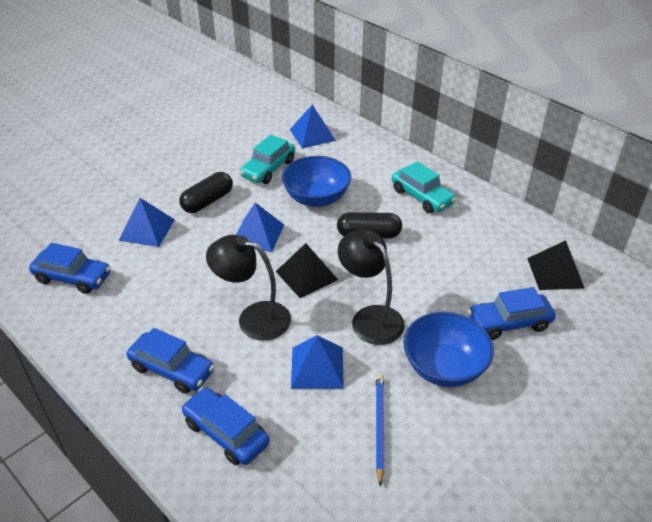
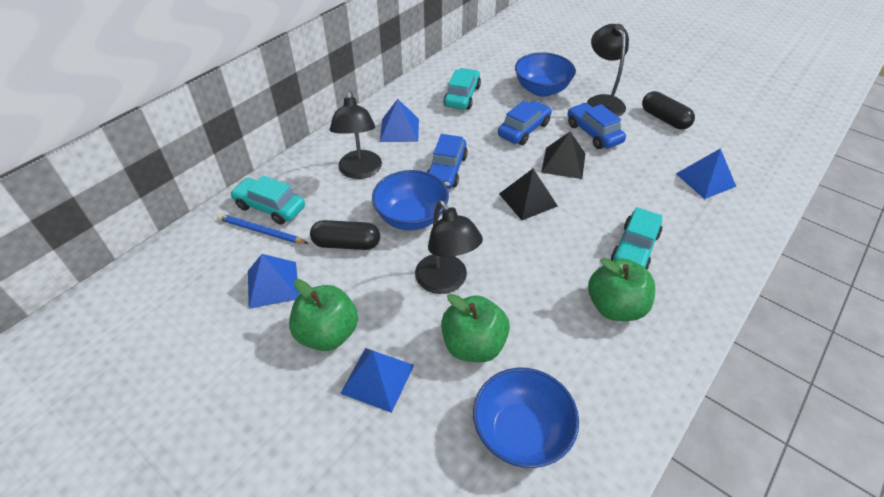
black lamp: 2 -> 3
blue bowl: 2 -> 3
blue car: 4 -> 3
green apple: 0 -> 3
turquoise car: 2 -> 3

